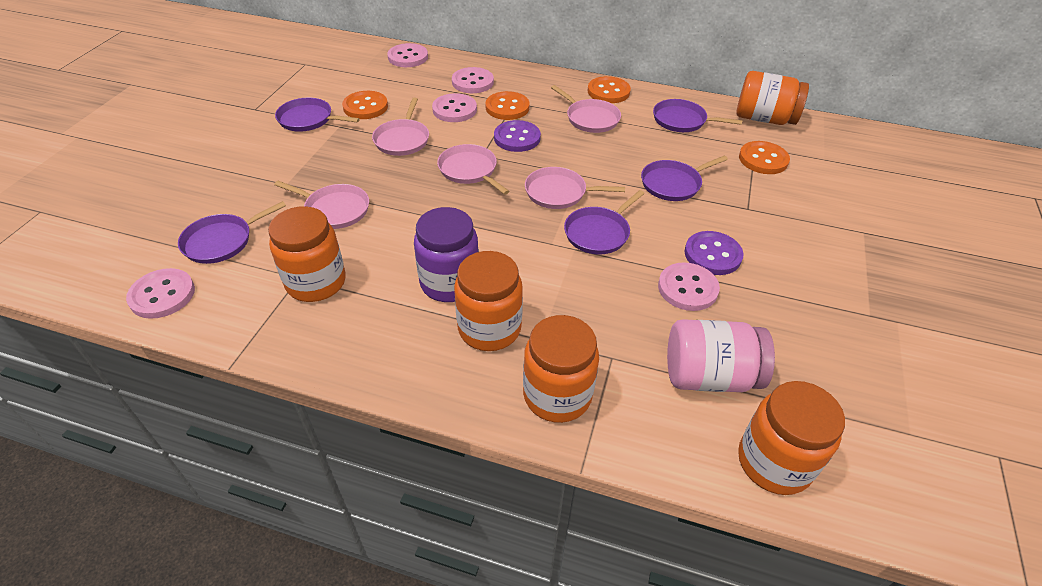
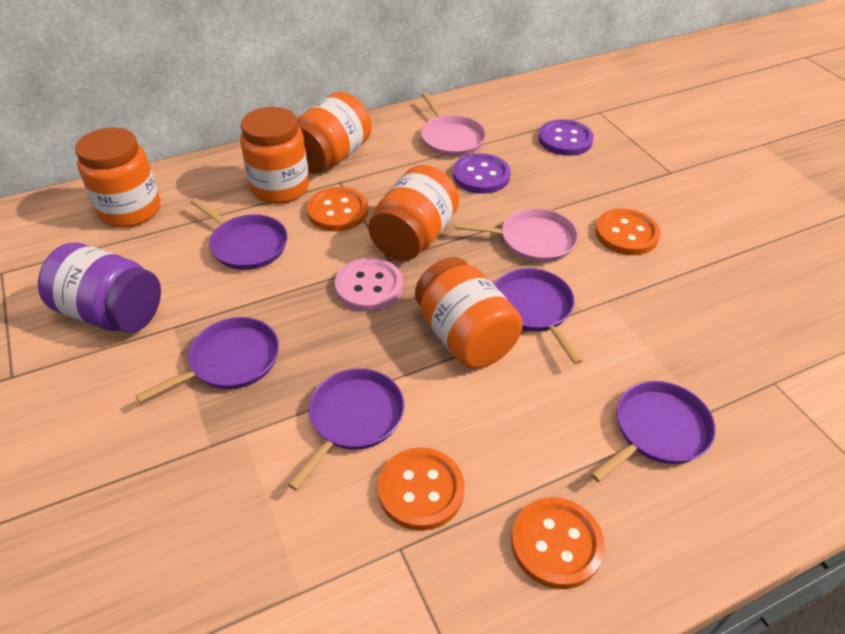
pink button: 5 -> 1
pink jar: 1 -> 0
pink pan: 5 -> 2

